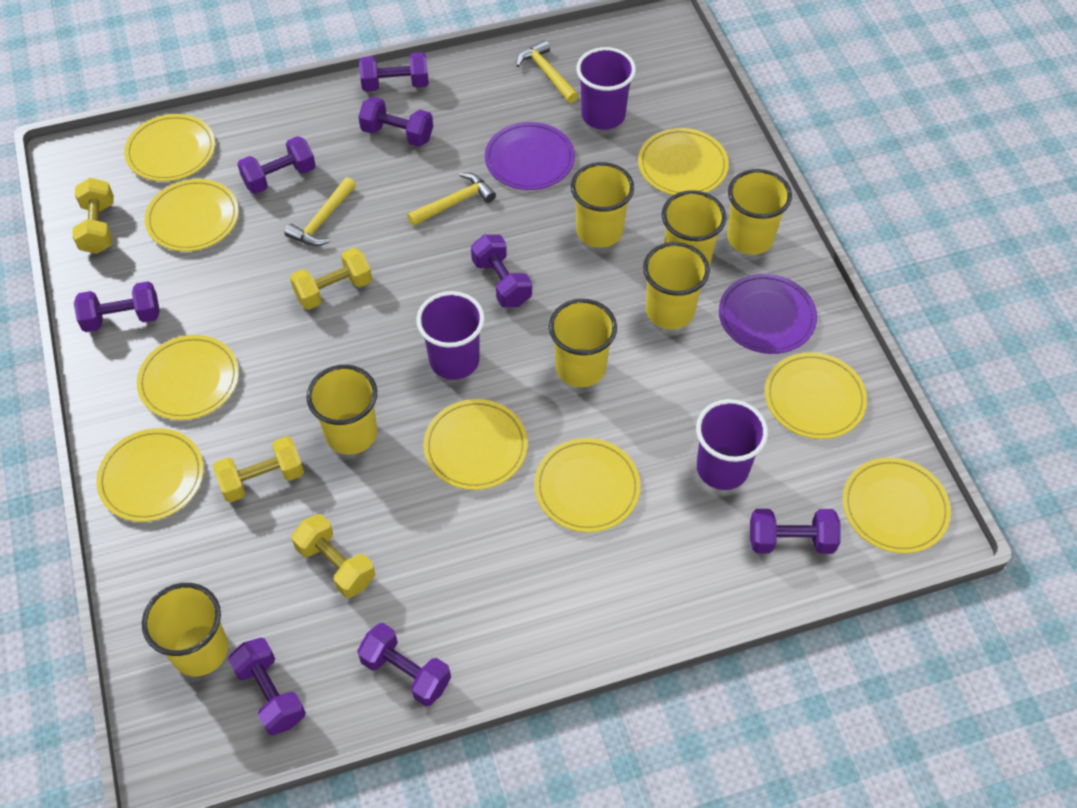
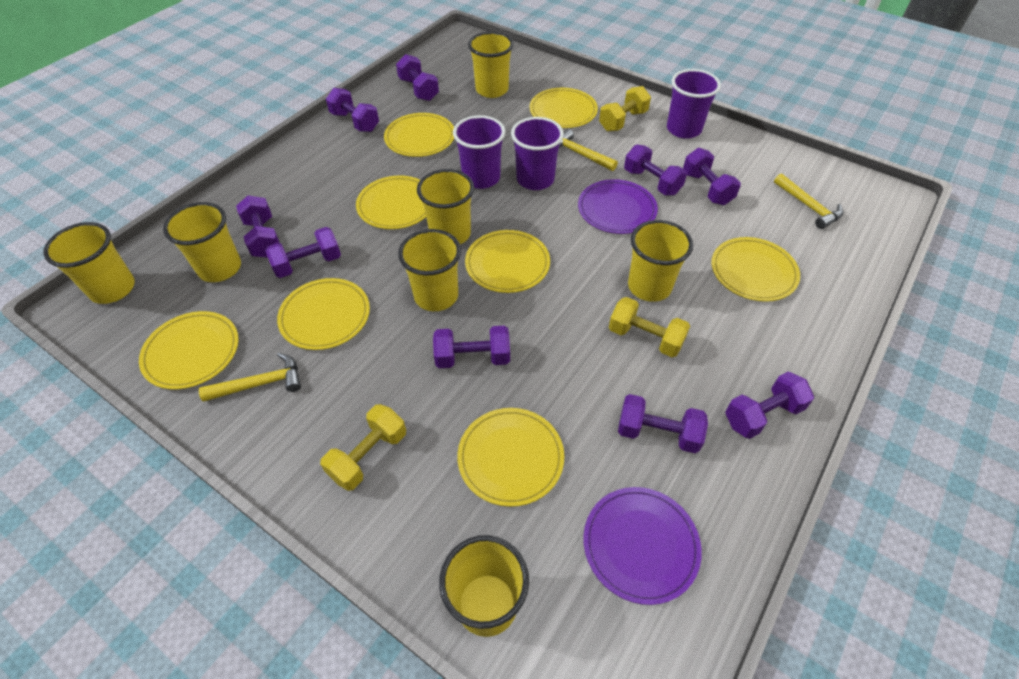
purple dumbbell: 8 -> 9
yellow dumbbell: 4 -> 3
yellow plate: 9 -> 8

